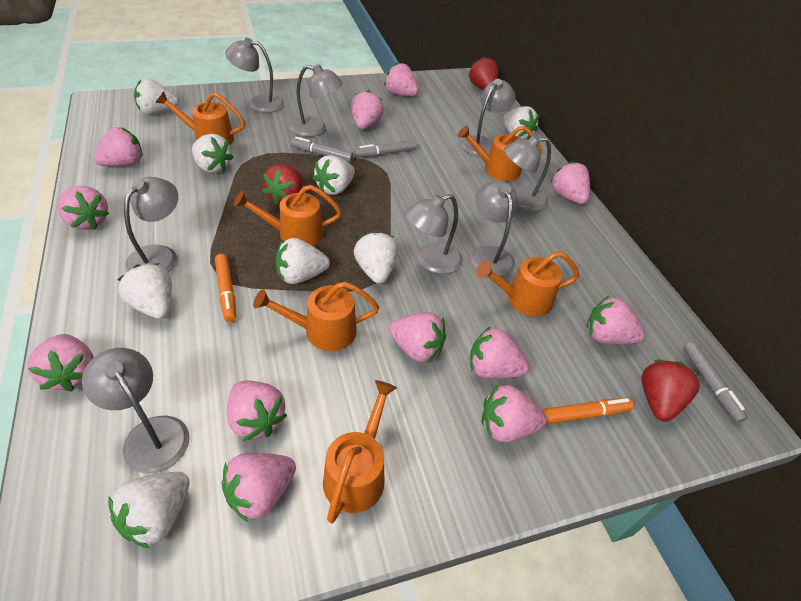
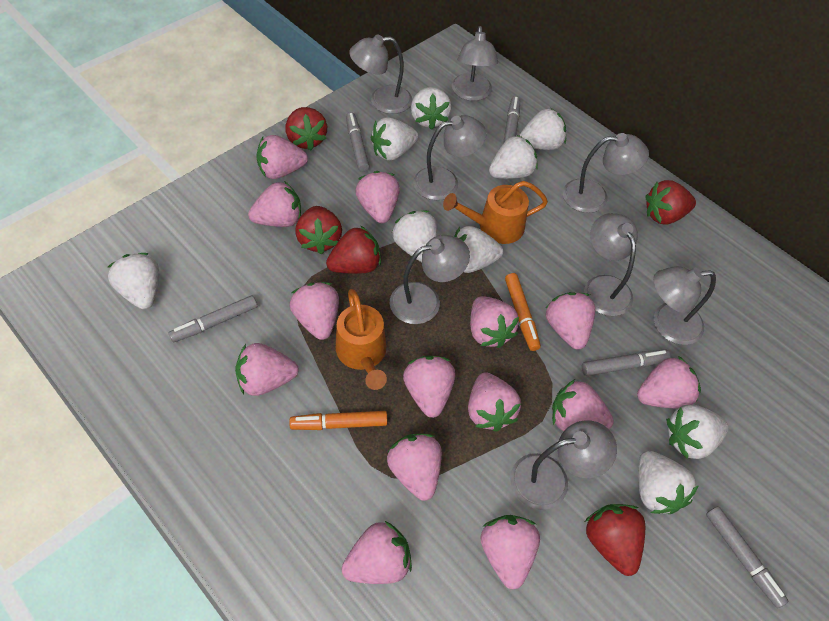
grey marker: 3 -> 5
orange watering can: 6 -> 2
pink strawberry: 12 -> 14
red strawberry: 3 -> 5
white strawberry: 8 -> 9

